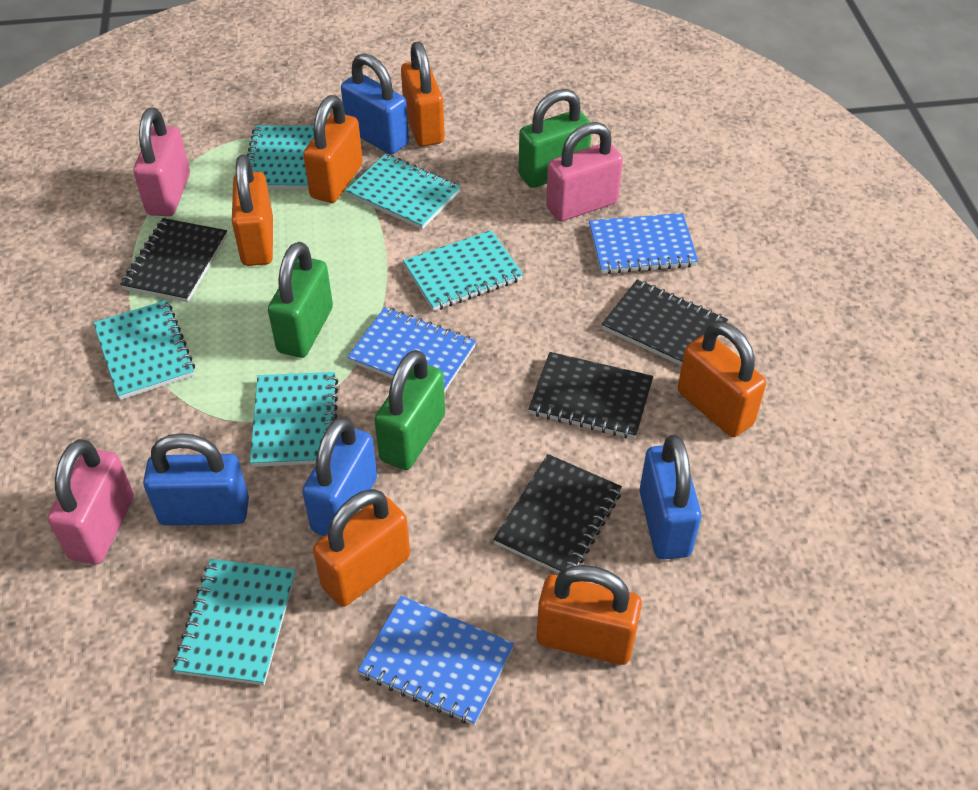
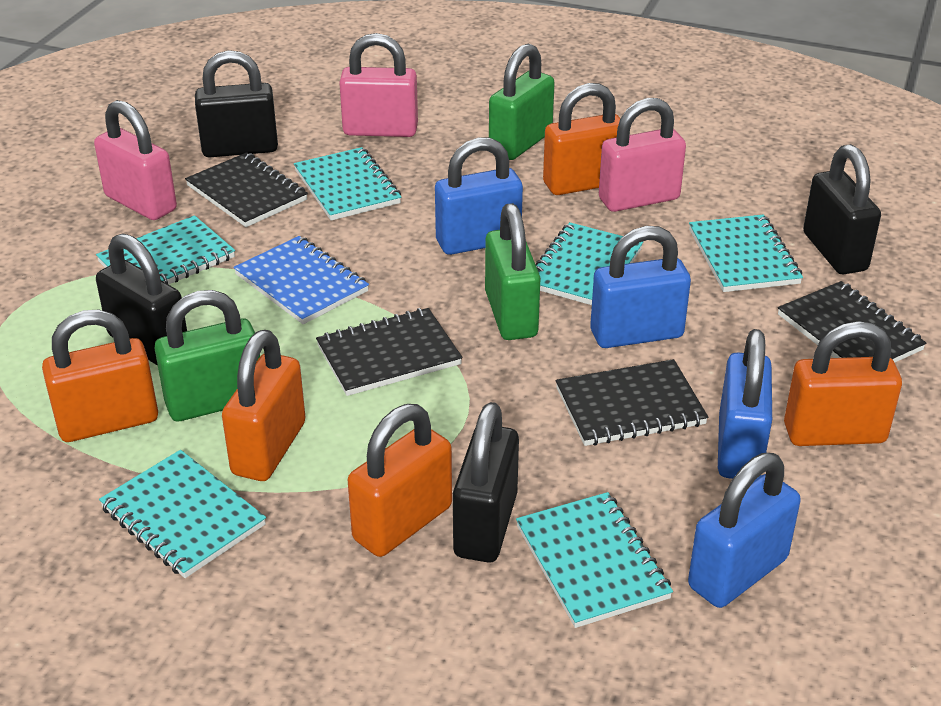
black padlock: 0 -> 4
blue notebook: 3 -> 1
orange padlock: 6 -> 5

